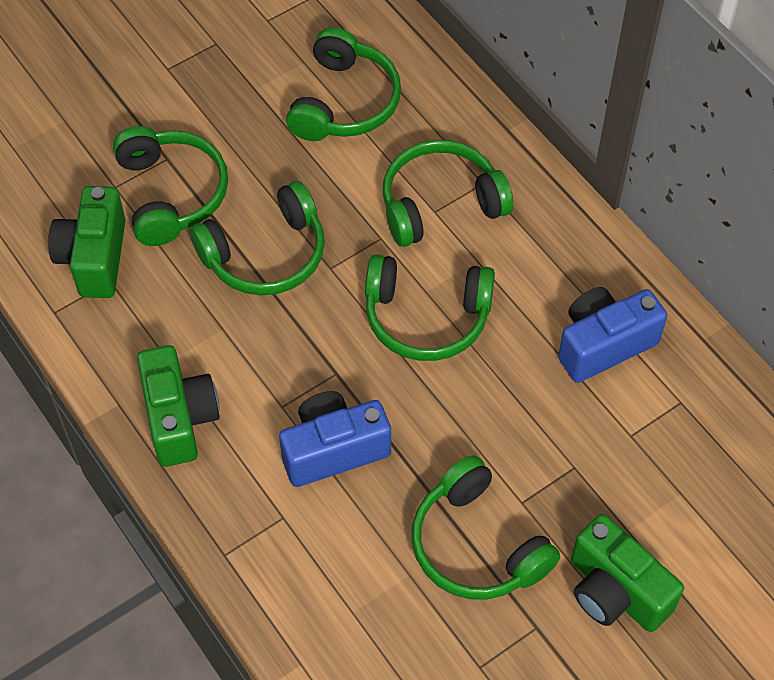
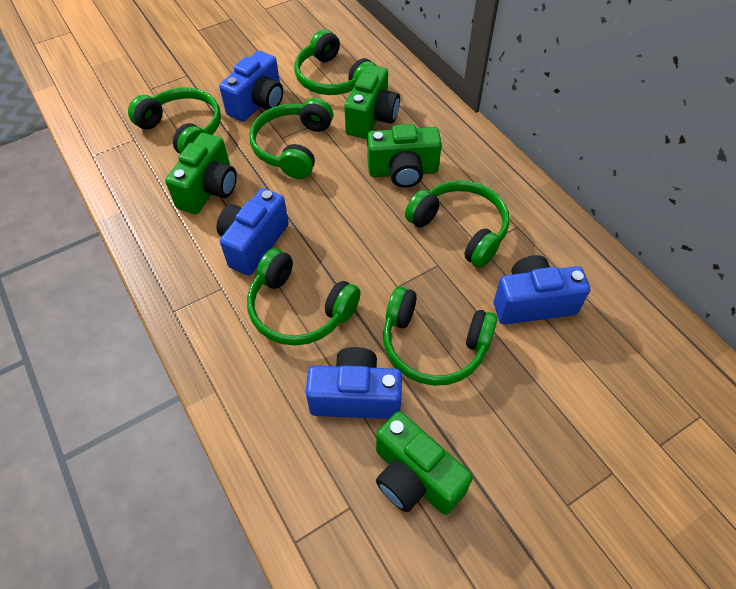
blue camera: 2 -> 4
green camera: 3 -> 4

